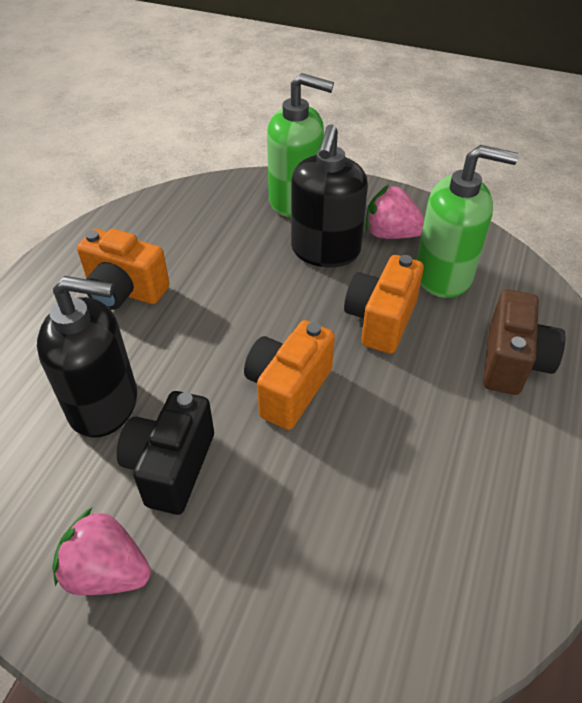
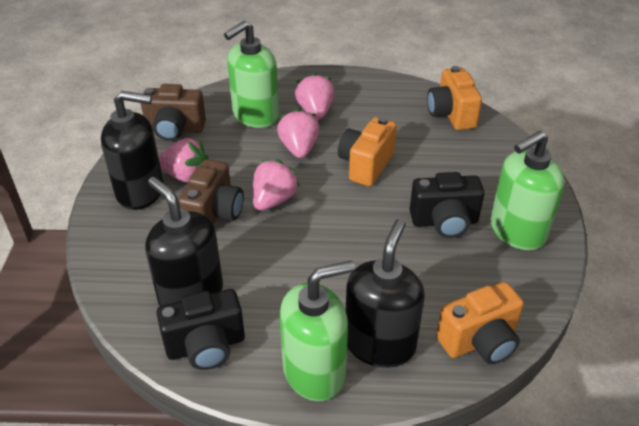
black camera: 1 -> 2
black soap dispenser: 2 -> 3
brown camera: 1 -> 2
green soap dispenser: 2 -> 3
pink strawberry: 2 -> 4

